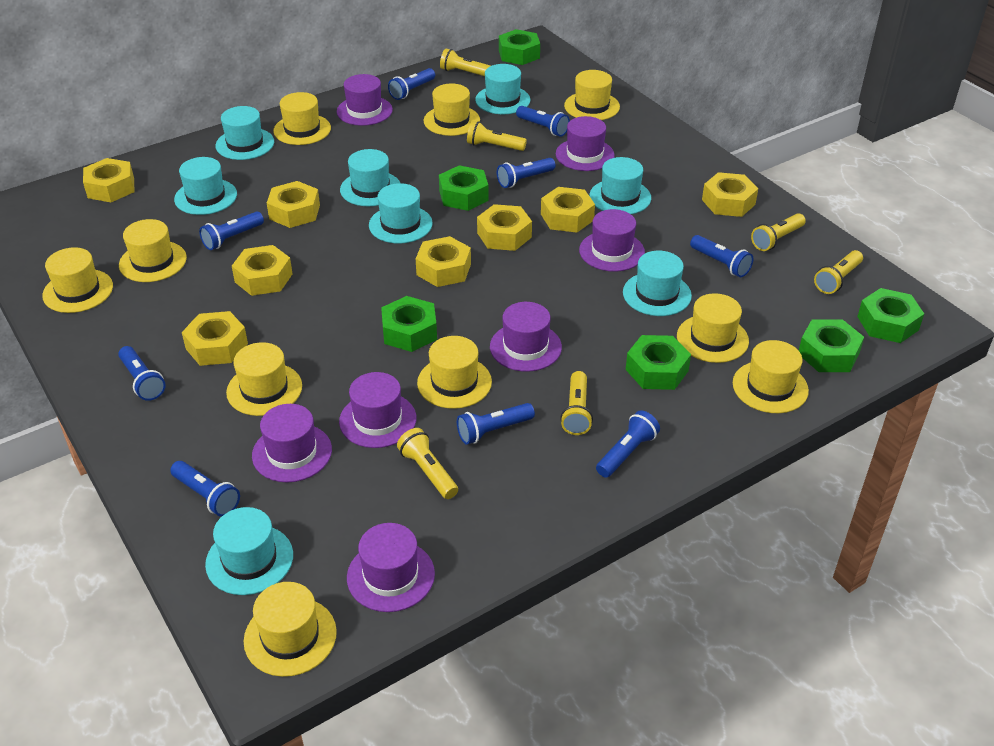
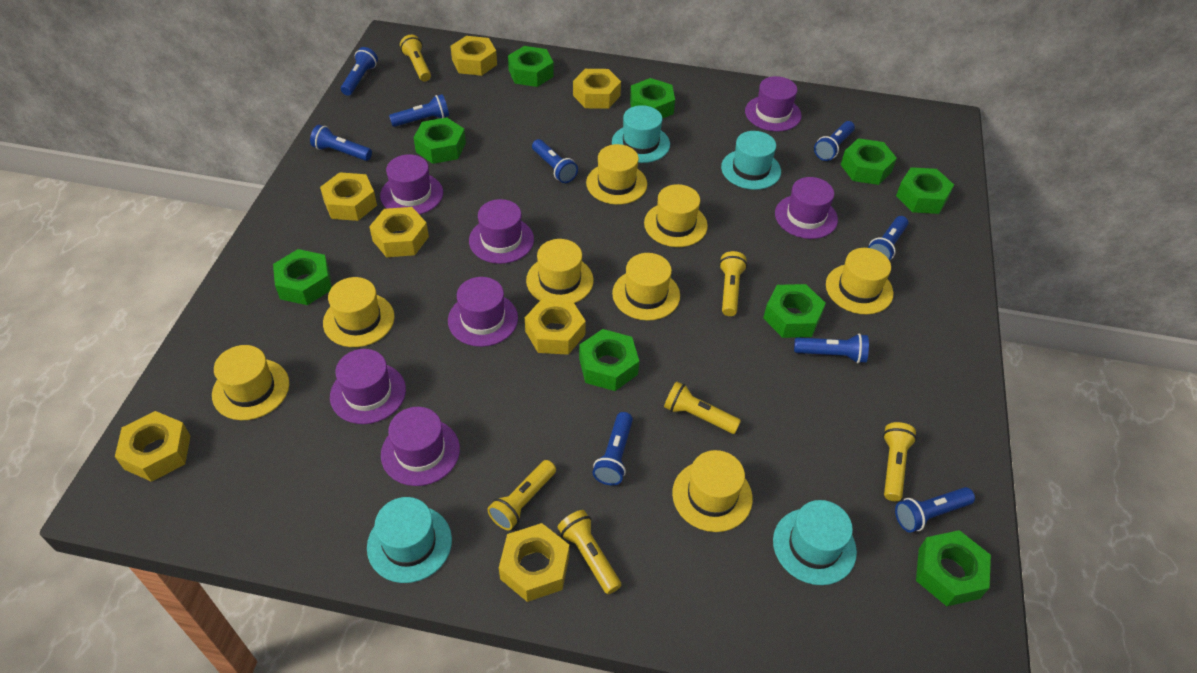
green nut: 6 -> 9
turquoise hat: 8 -> 4
yellow hat: 10 -> 8
yellow nut: 8 -> 7

